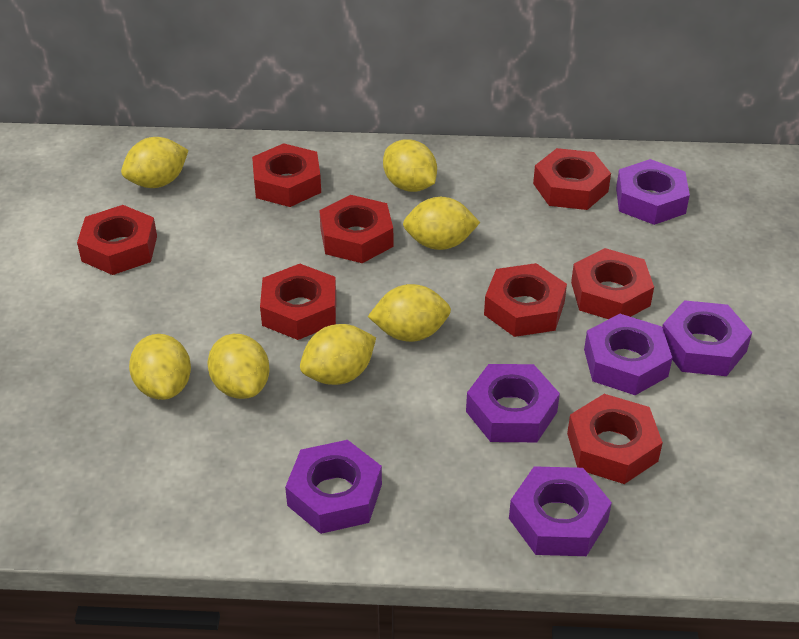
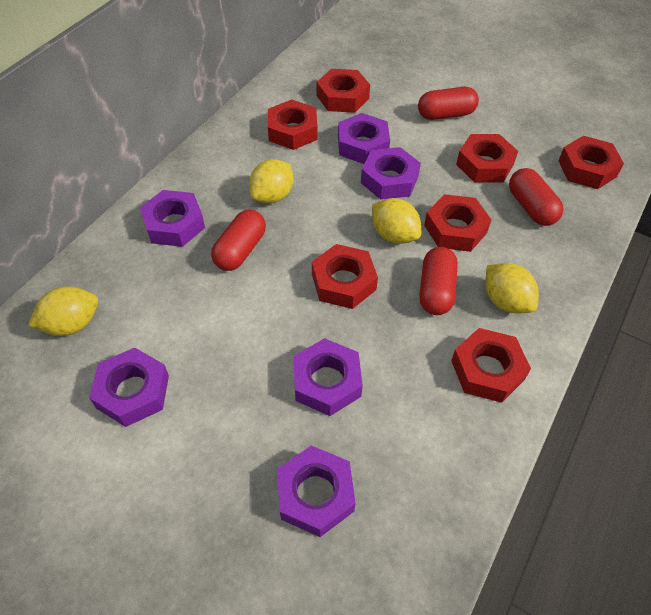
red capsule: 0 -> 4
red nut: 8 -> 7
yellow lemon: 7 -> 4

